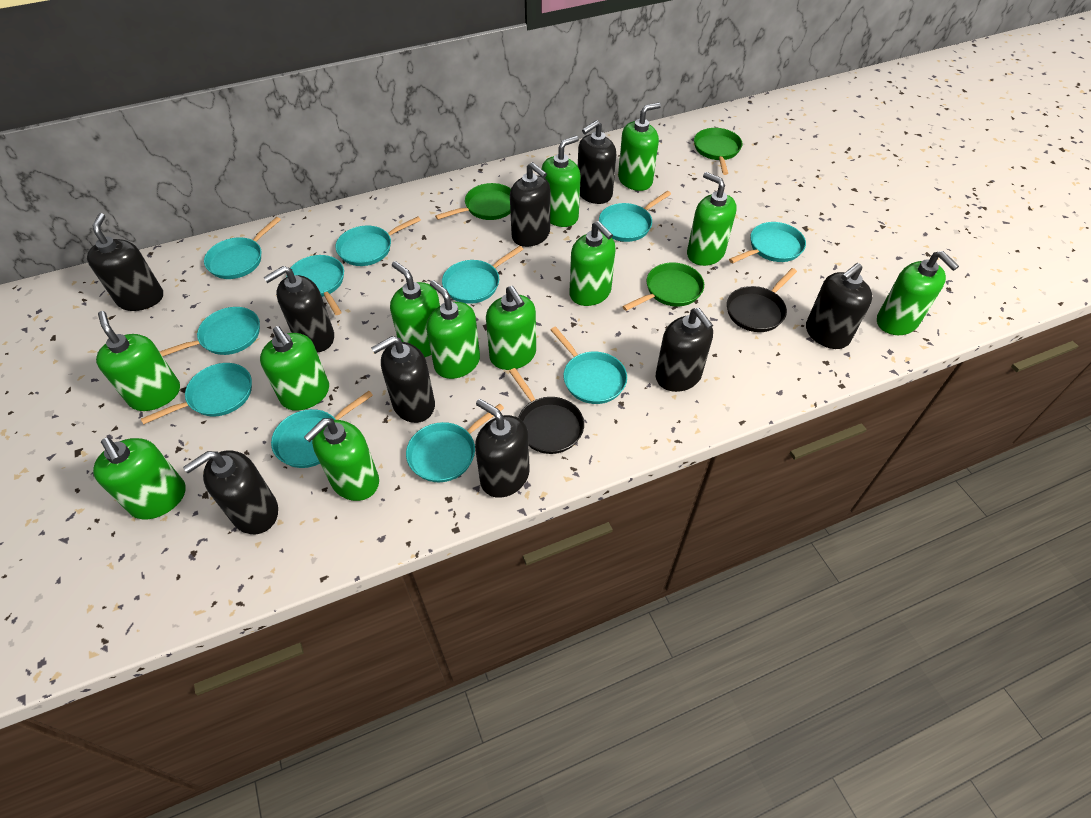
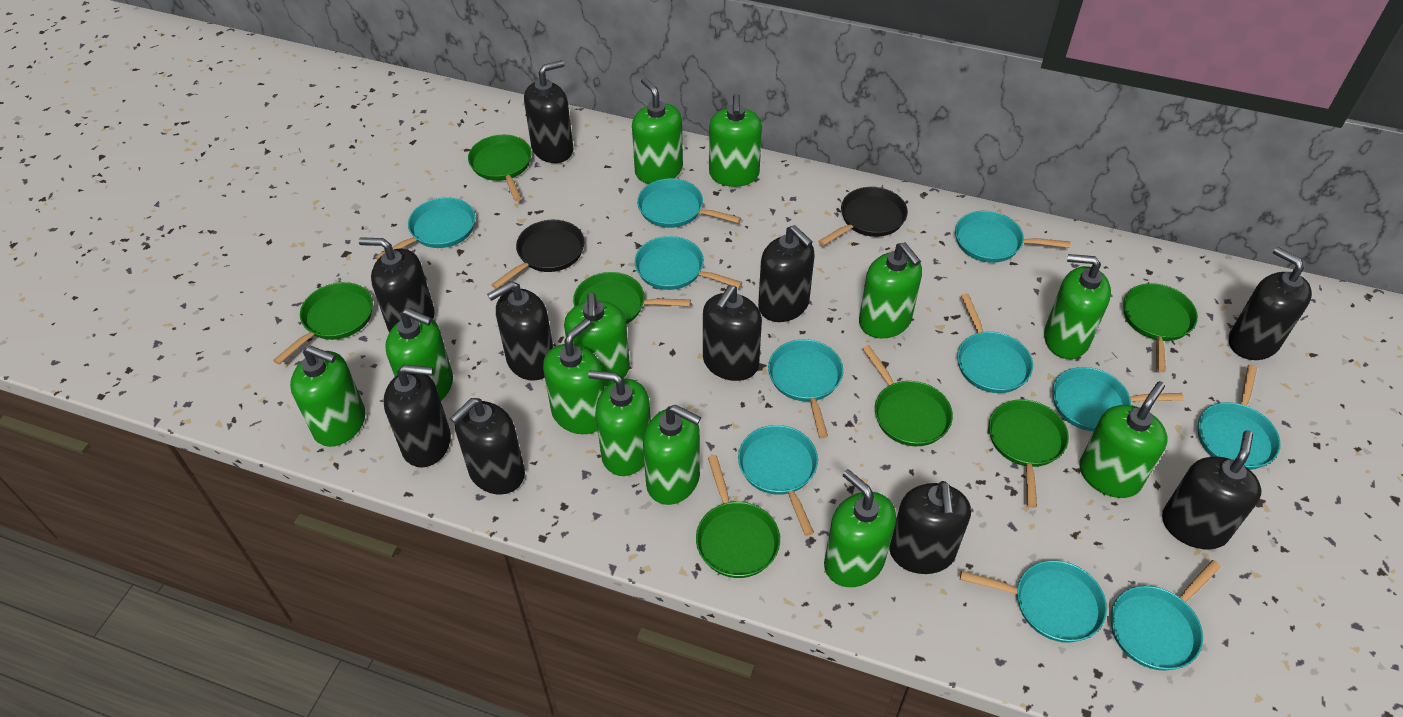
black soap dispenser: 9 -> 10
green pan: 3 -> 7

